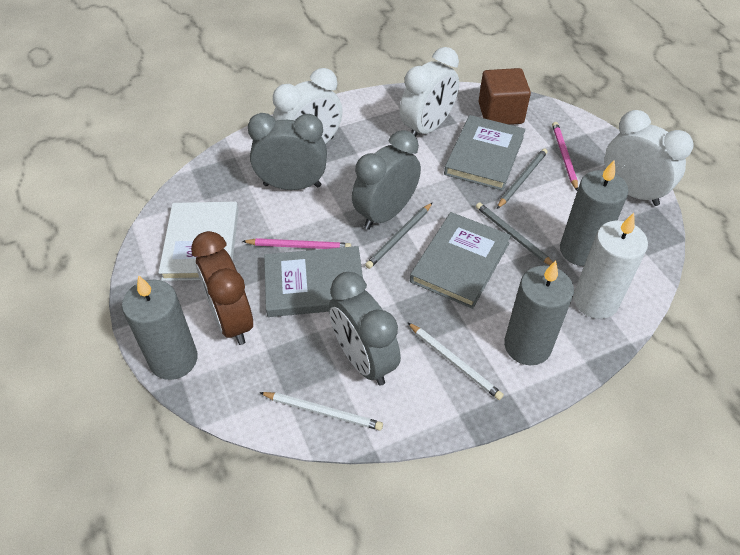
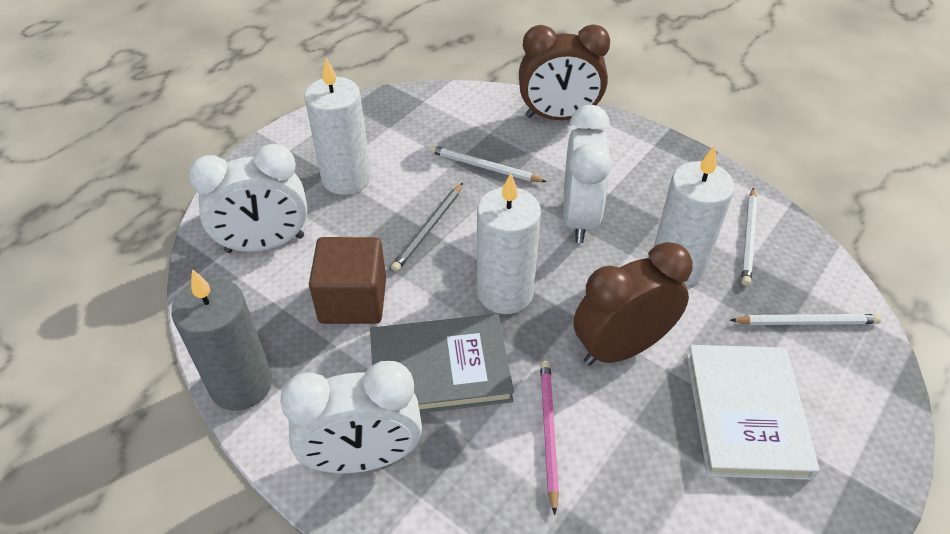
brown clock: 1 -> 2
grey book: 3 -> 1
grey candle: 3 -> 1
grey clock: 3 -> 0
grey pencil: 3 -> 1
pink pencil: 2 -> 1
white candle: 1 -> 3
white pencil: 2 -> 3

